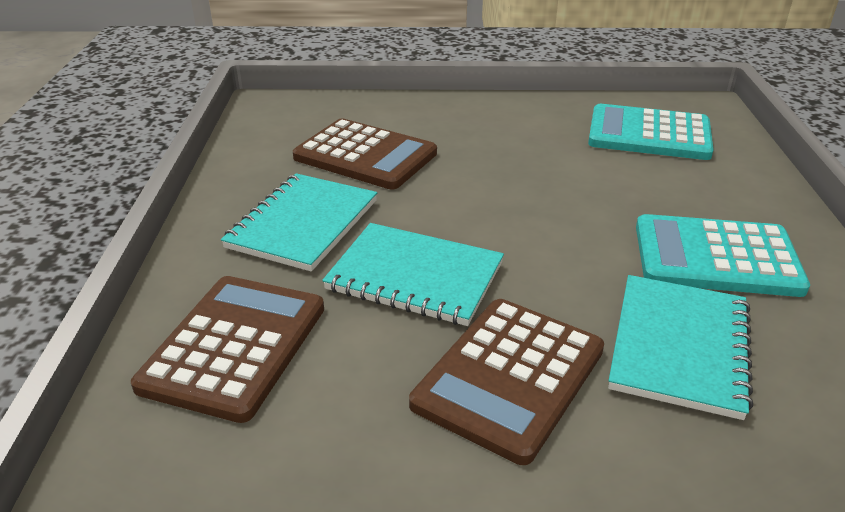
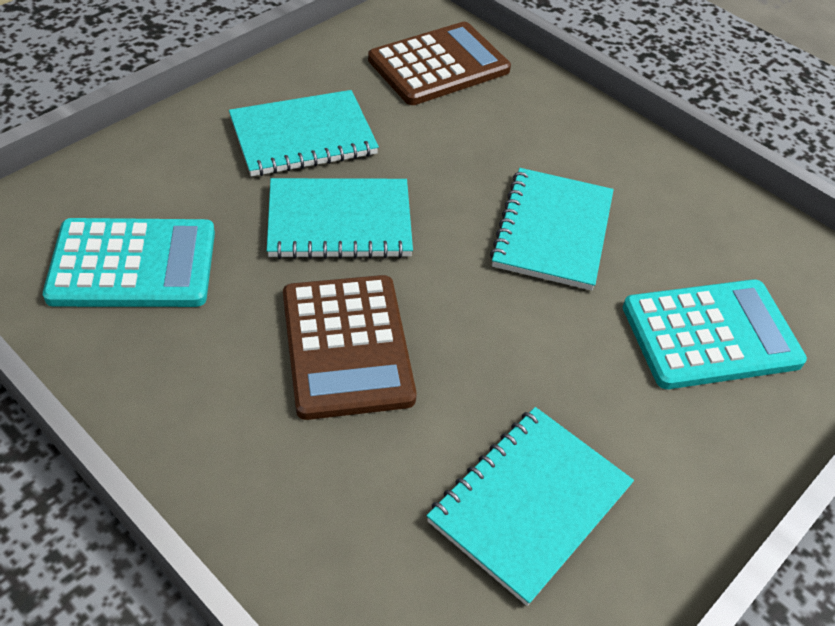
brown calculator: 3 -> 2
turquoise notebook: 3 -> 4

